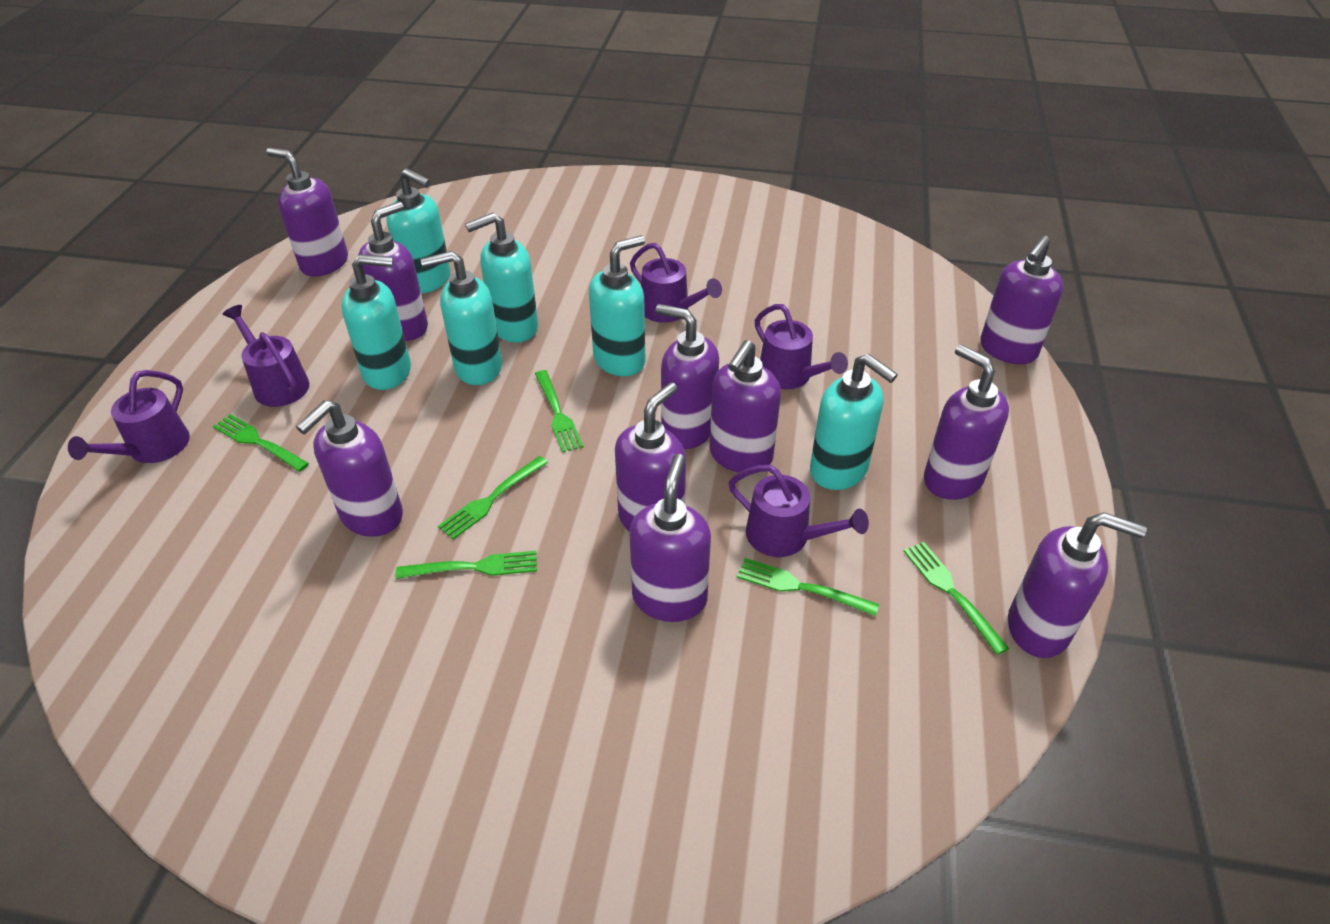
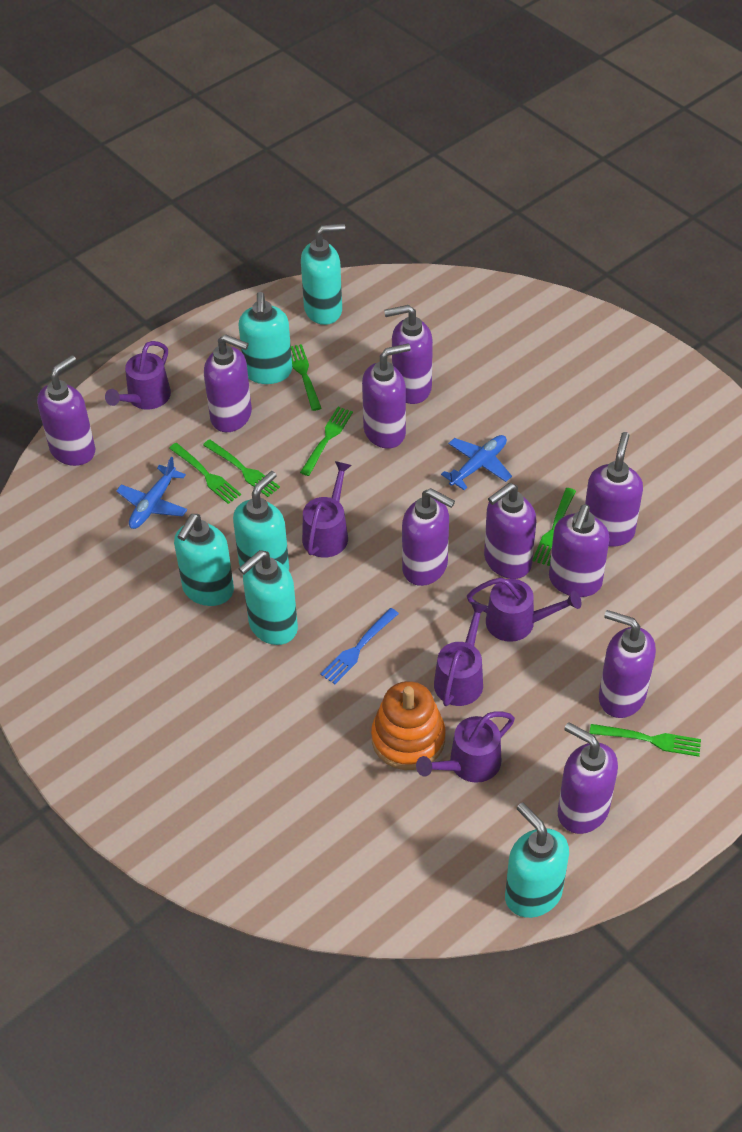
blue fork: 0 -> 1
blue plane: 0 -> 2
orange stacking toy: 0 -> 1

